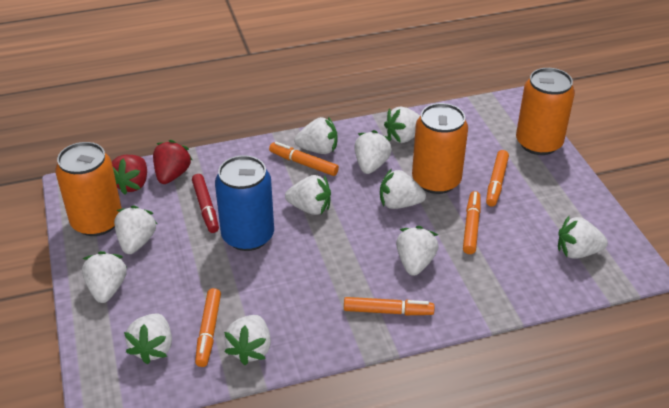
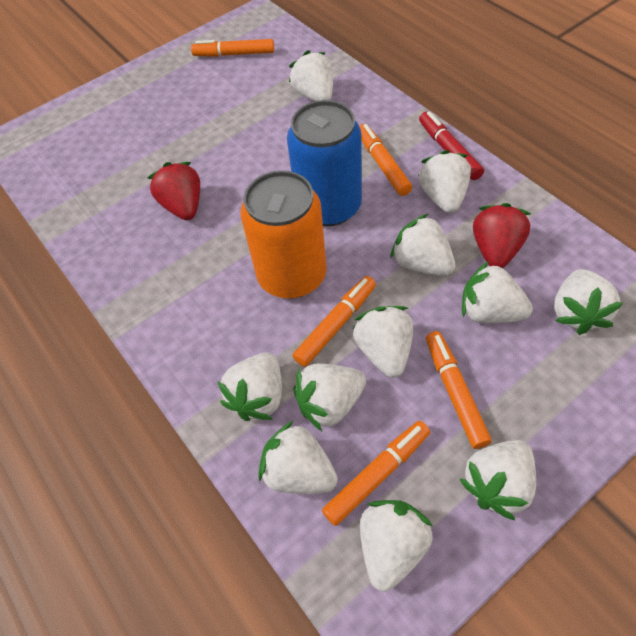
orange can: 3 -> 1

